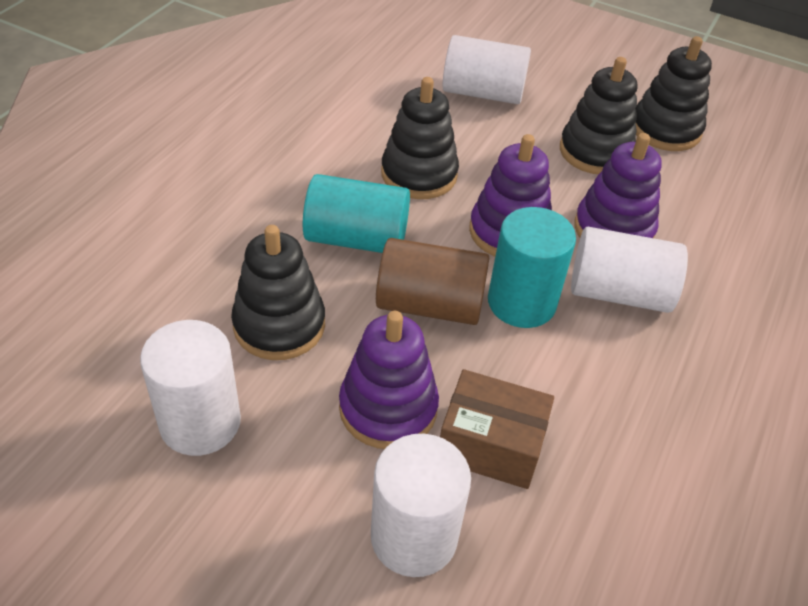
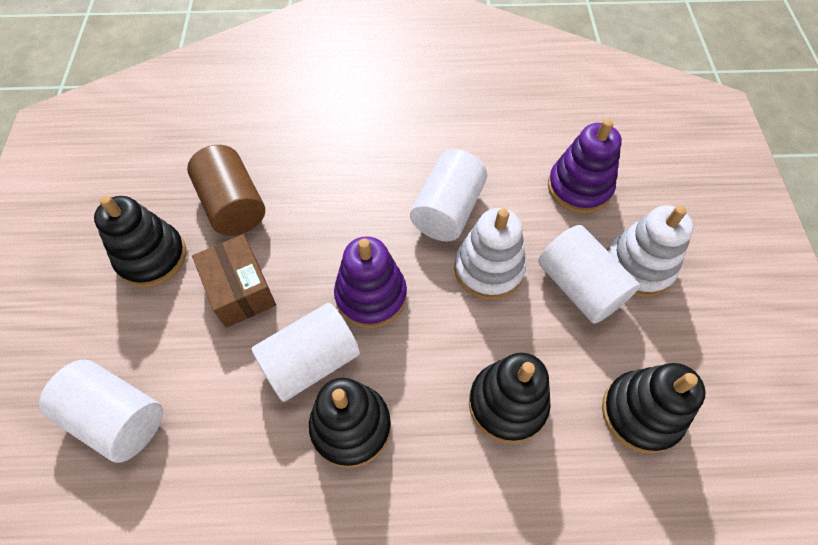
purple stacking toy: 3 -> 2
turquoise cylinder: 2 -> 0
white stacking toy: 0 -> 2

